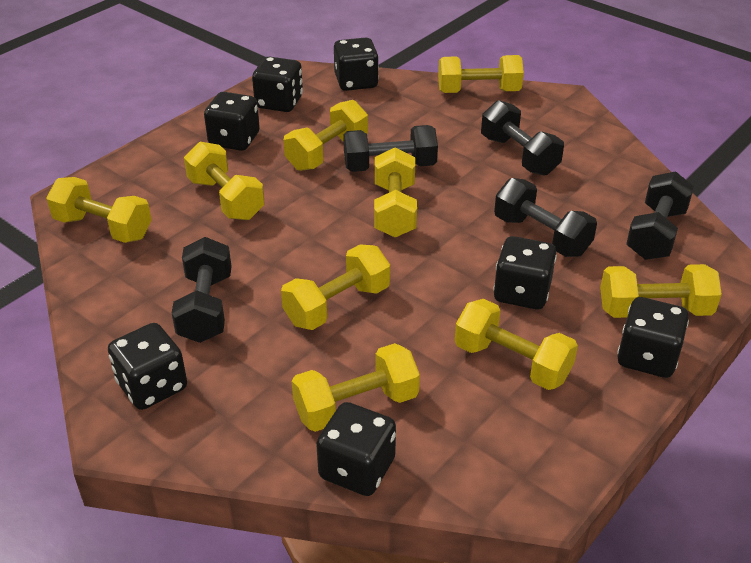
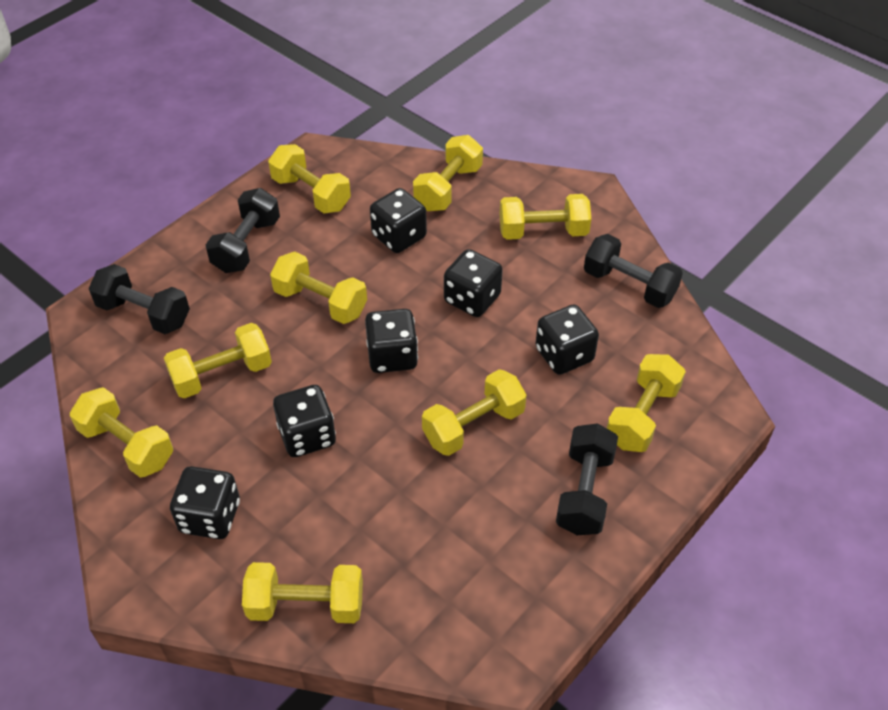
black dice: 7 -> 6
black dumbbell: 5 -> 4

